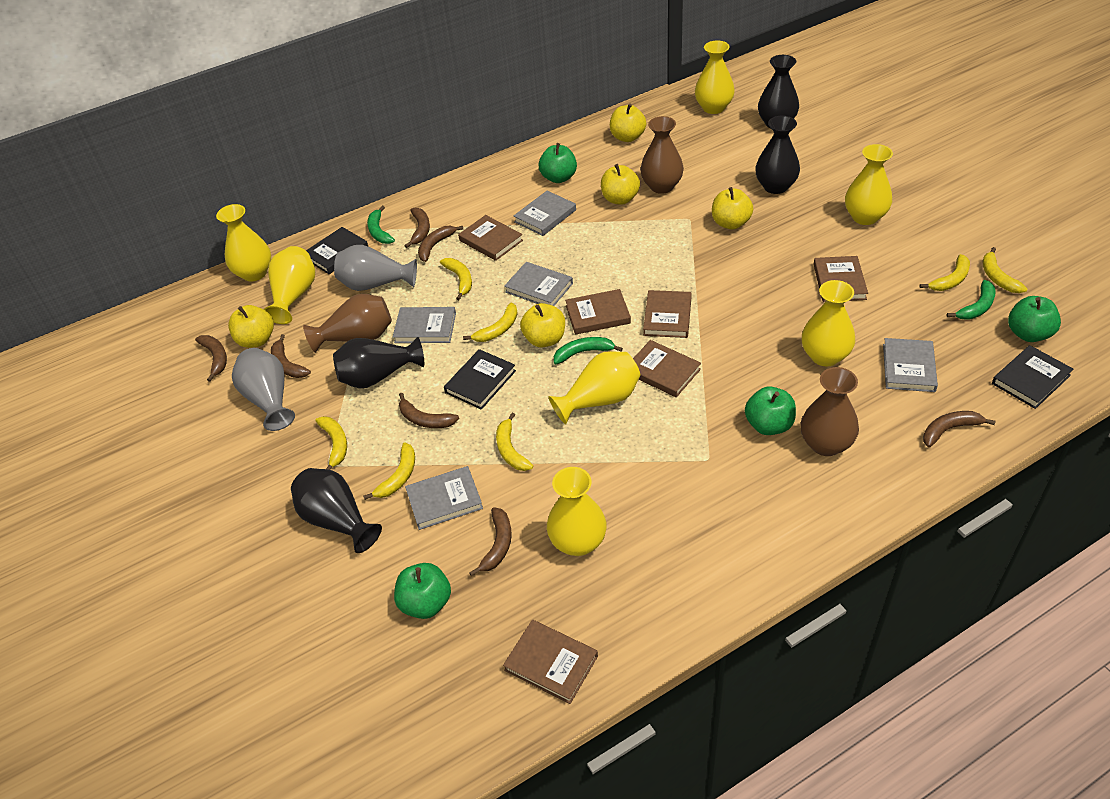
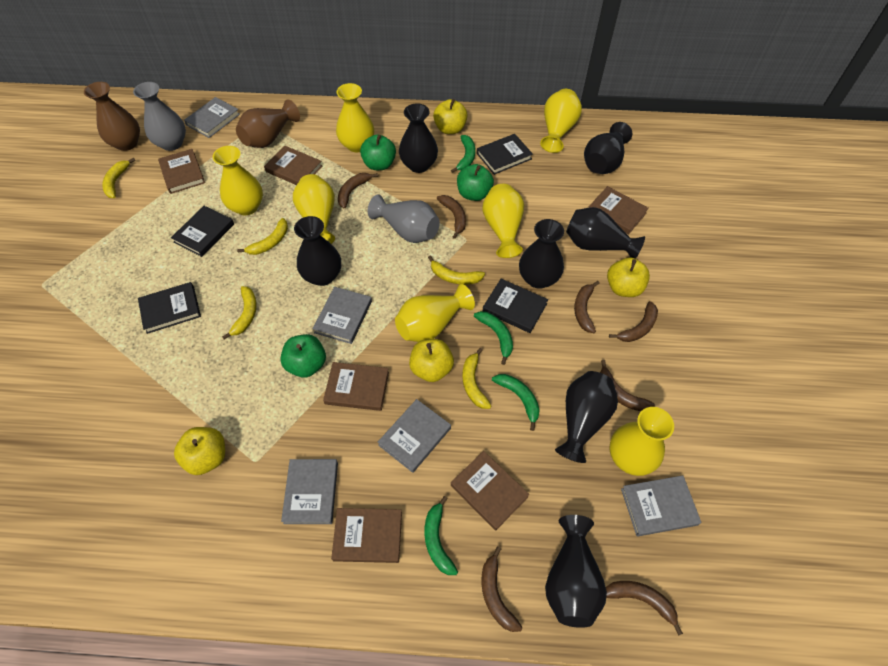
black book: 3 -> 4
black vase: 4 -> 7
brown vase: 3 -> 2
green apple: 4 -> 3
green banana: 3 -> 4
yellow apple: 5 -> 4
yellow banana: 7 -> 5

